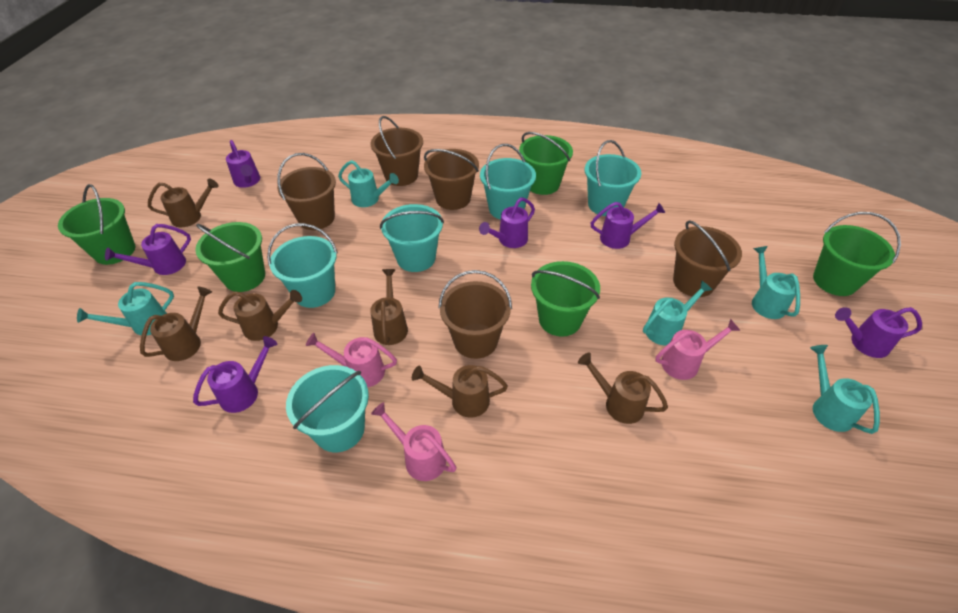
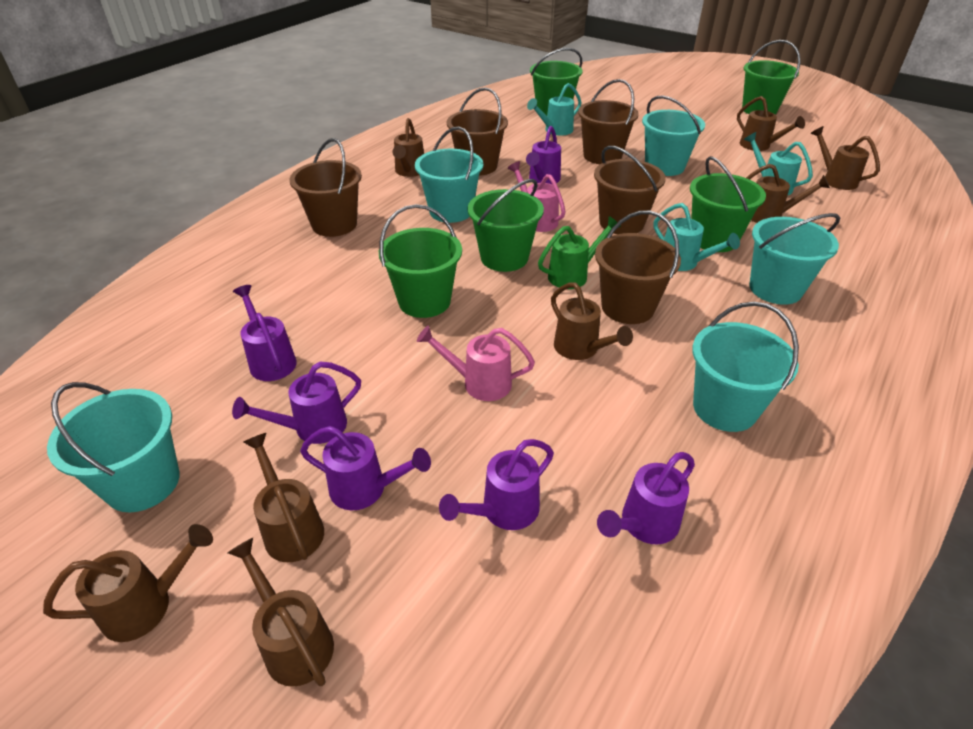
brown watering can: 6 -> 8
green watering can: 0 -> 1
pink watering can: 3 -> 2
turquoise watering can: 5 -> 3

